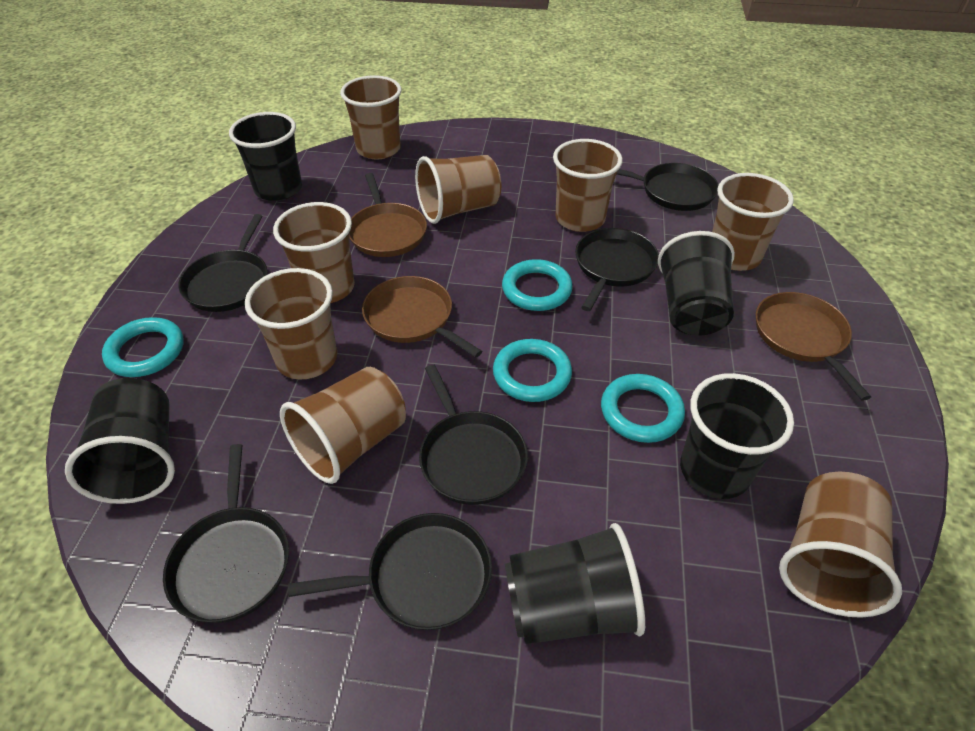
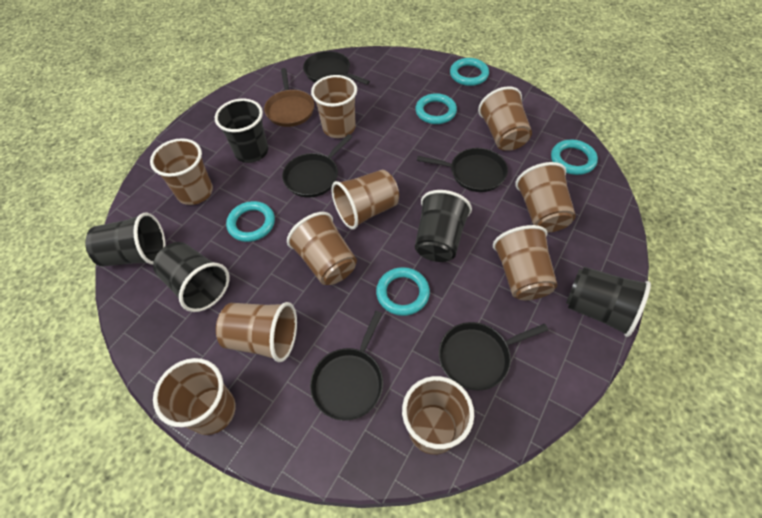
black pan: 6 -> 5
brown cup: 8 -> 10
brown pan: 3 -> 1
turquoise ring: 4 -> 5

